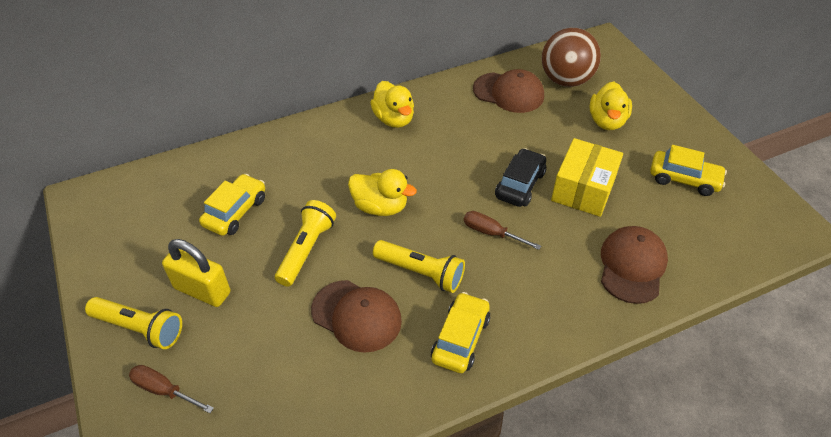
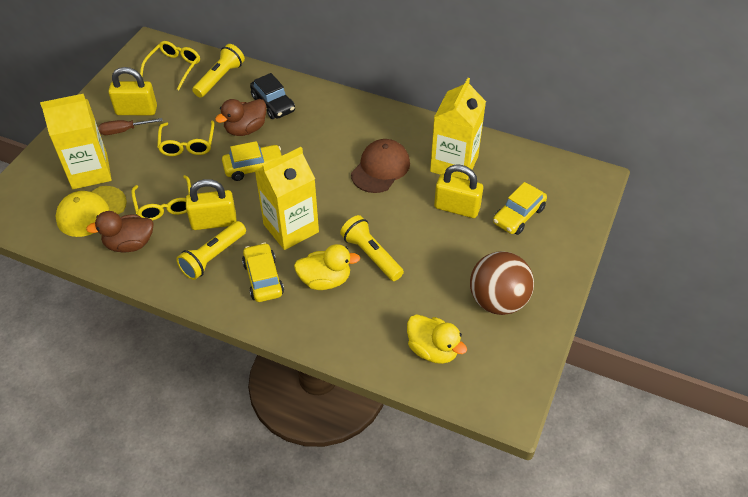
brown cap: 3 -> 1
brown duck: 0 -> 2
brown screwdriver: 2 -> 1
yellow box: 1 -> 0
yellow cap: 0 -> 1
yellow carton: 0 -> 3
yellow duck: 3 -> 2
yellow glasses: 0 -> 3
yellow padlock: 1 -> 3

